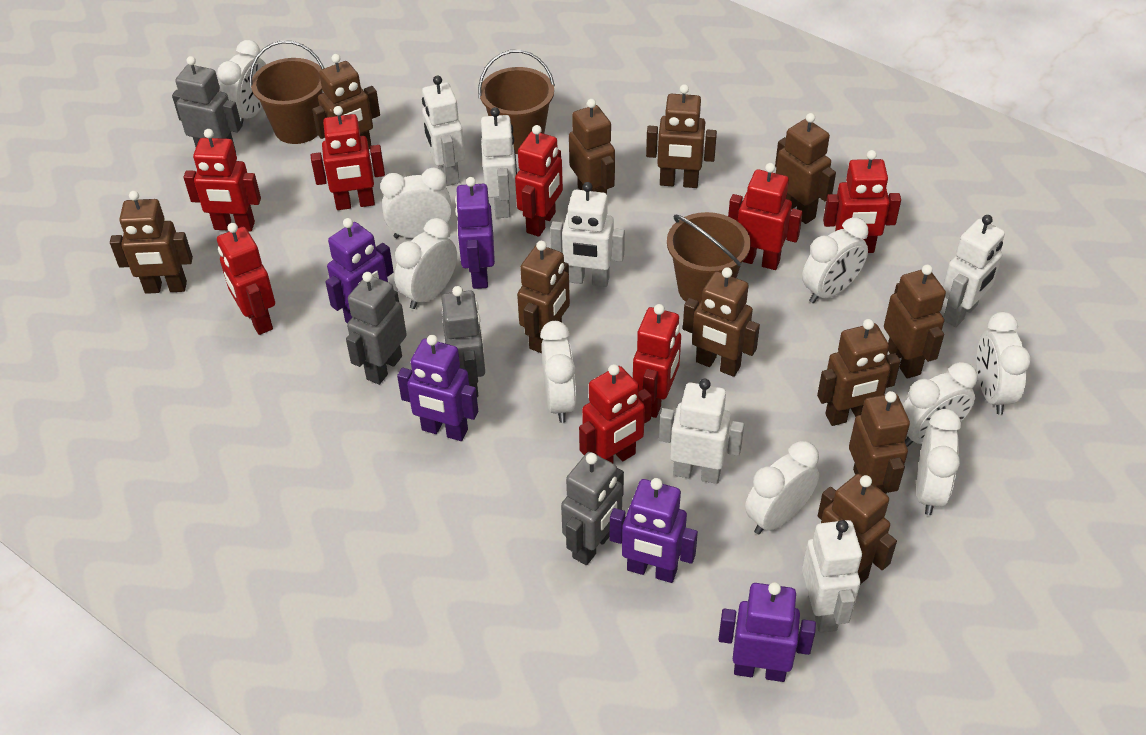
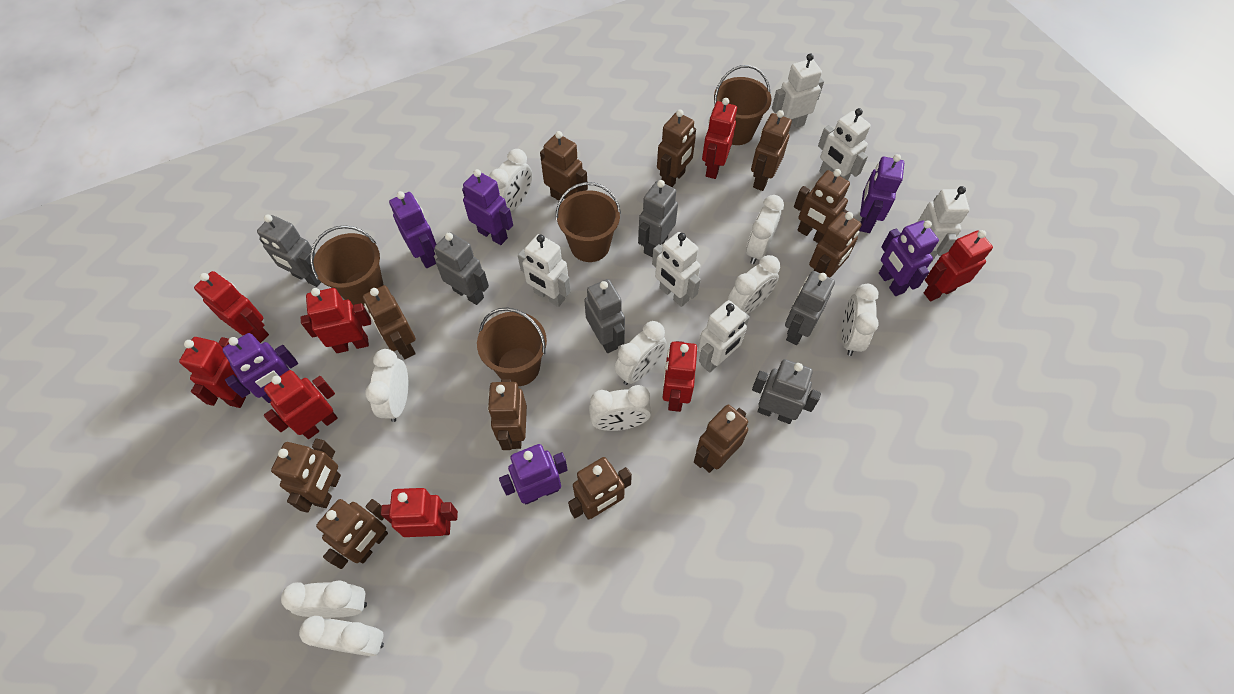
brown bucket: 3 -> 4
grey robot: 4 -> 6
purple robot: 5 -> 6

